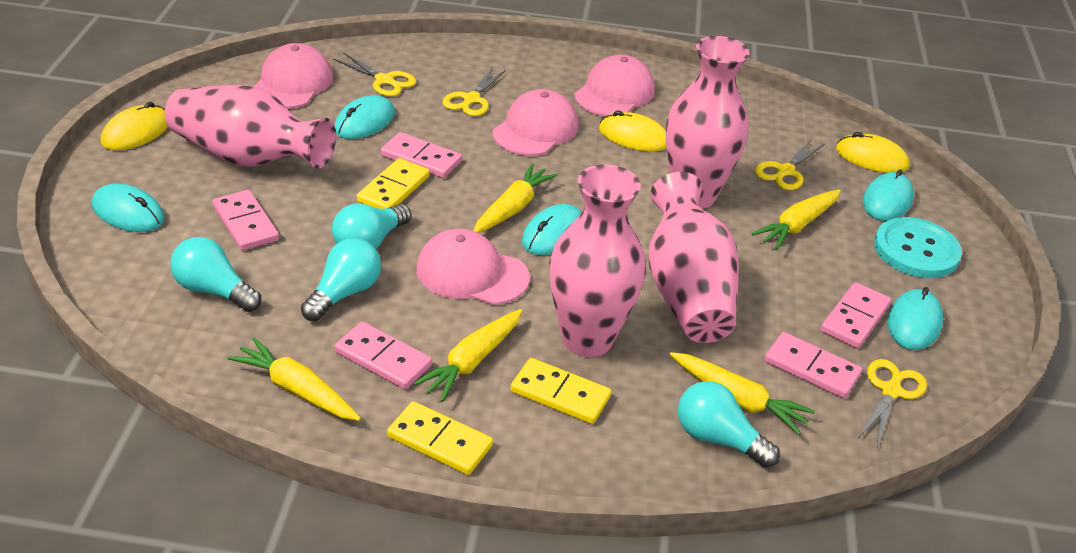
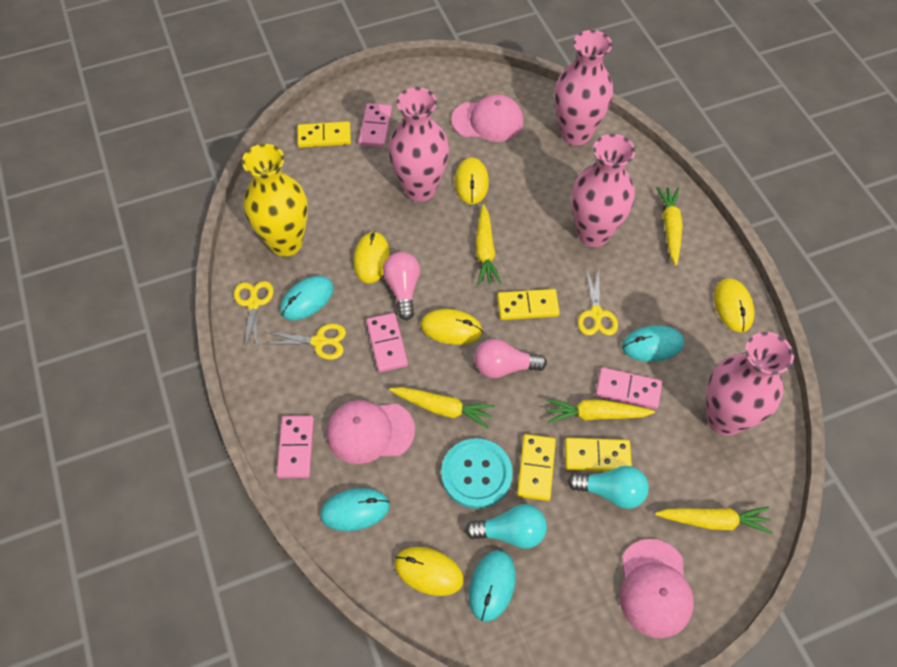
pink cap: 4 -> 3
pink domino: 5 -> 4
pink light bulb: 0 -> 2
turquoise light bulb: 4 -> 2
turquoise mouse: 5 -> 4
yellow domino: 3 -> 4
yellow mouse: 3 -> 5
yellow scissors: 4 -> 3
yellow vase: 0 -> 1

